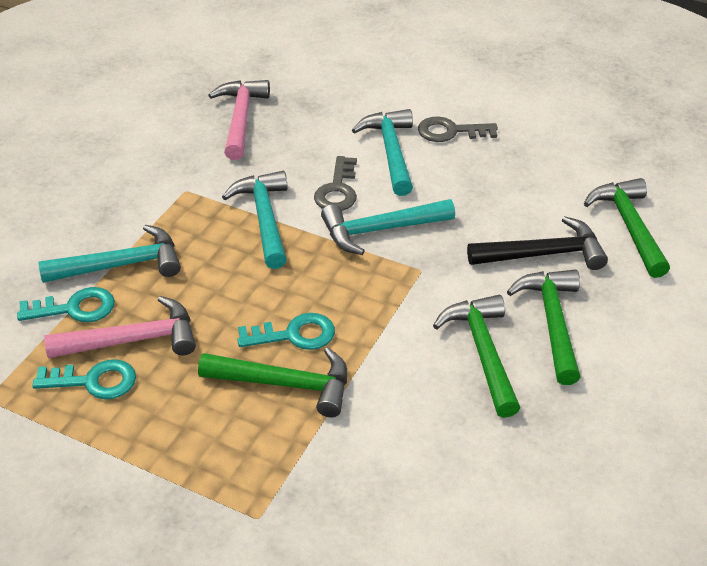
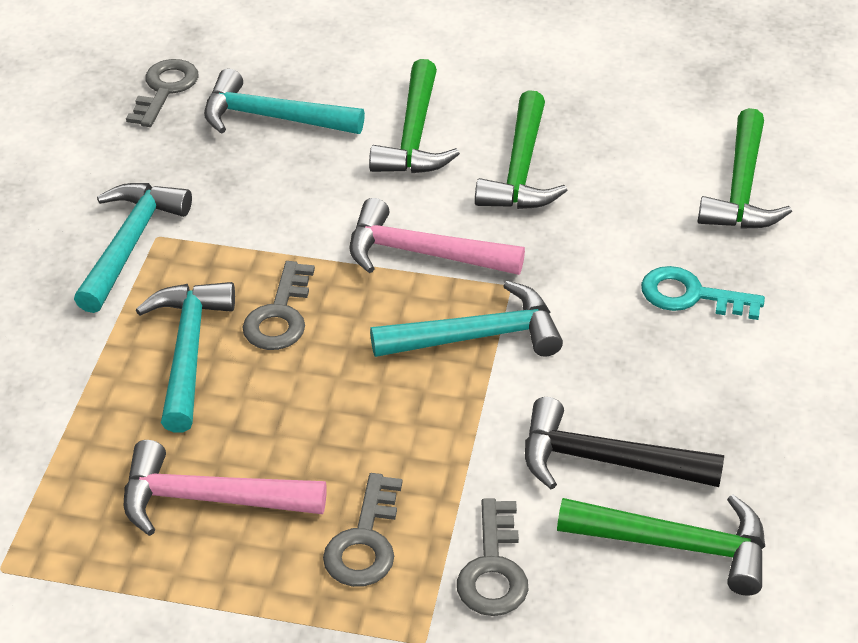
grey key: 2 -> 4
turquoise key: 3 -> 1

